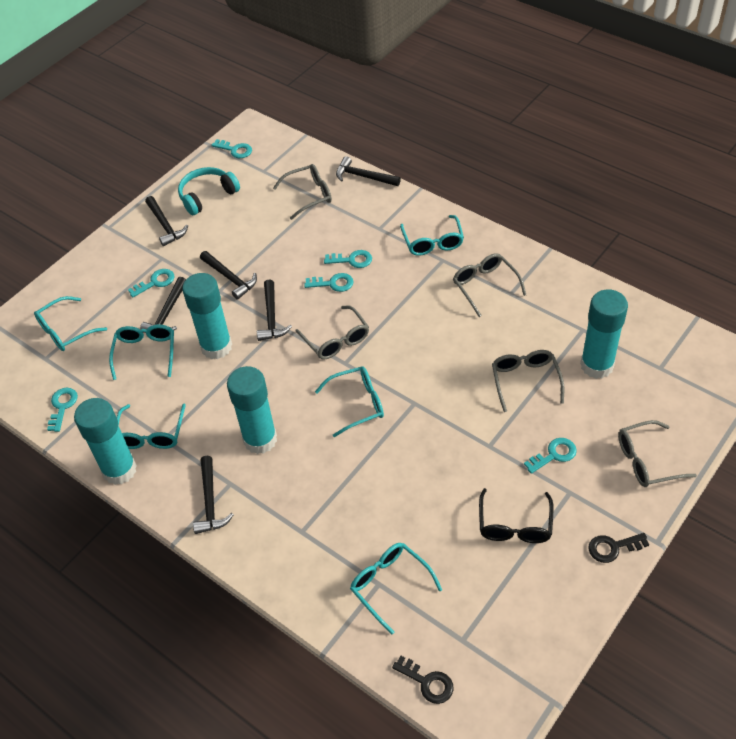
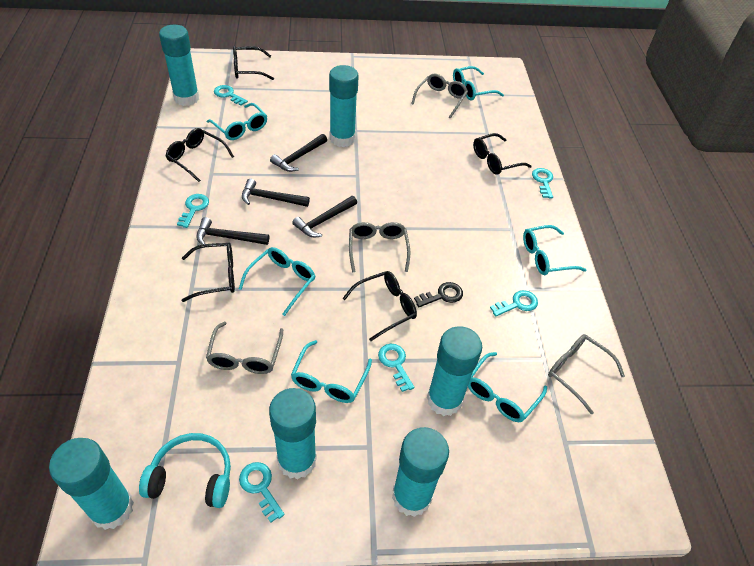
black glasses: 1 -> 5
black hammer: 6 -> 4
black key: 2 -> 1
grey glasses: 5 -> 4
turquoise glue stick: 4 -> 6

